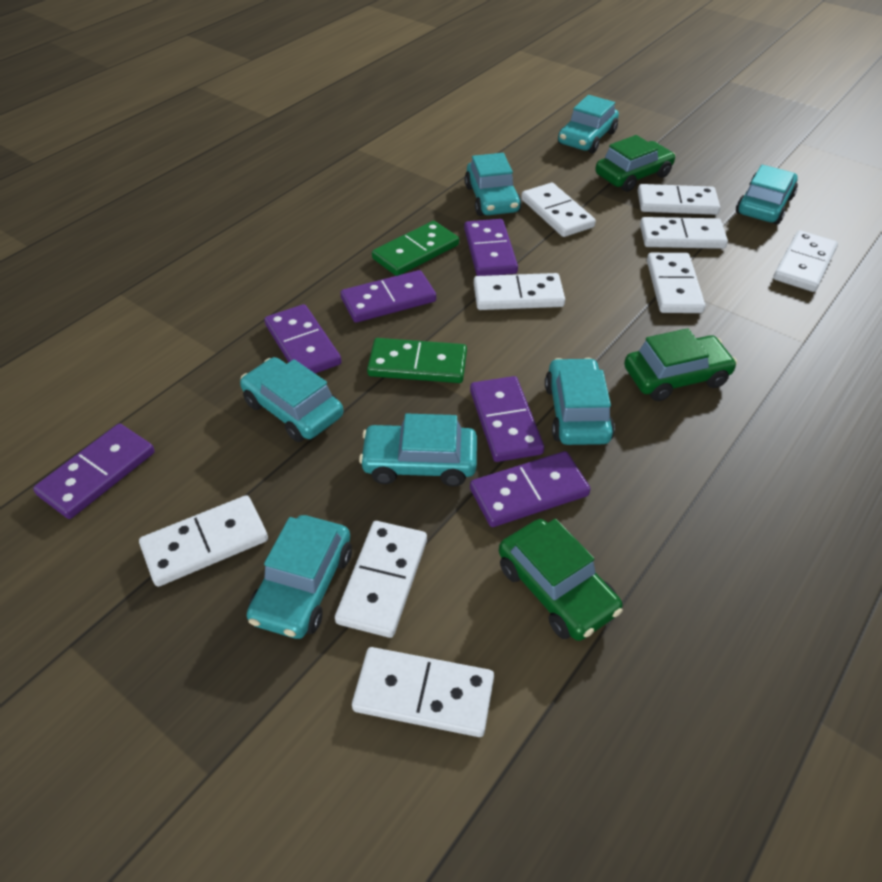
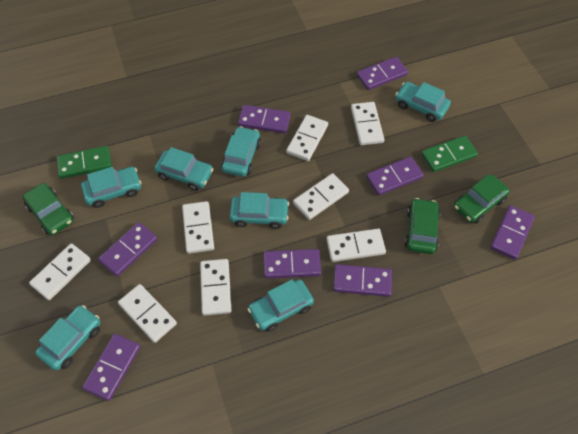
purple domino: 6 -> 8
white domino: 9 -> 8

